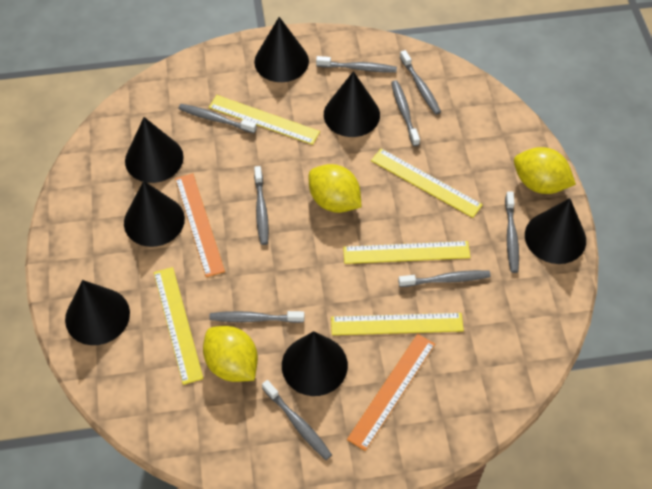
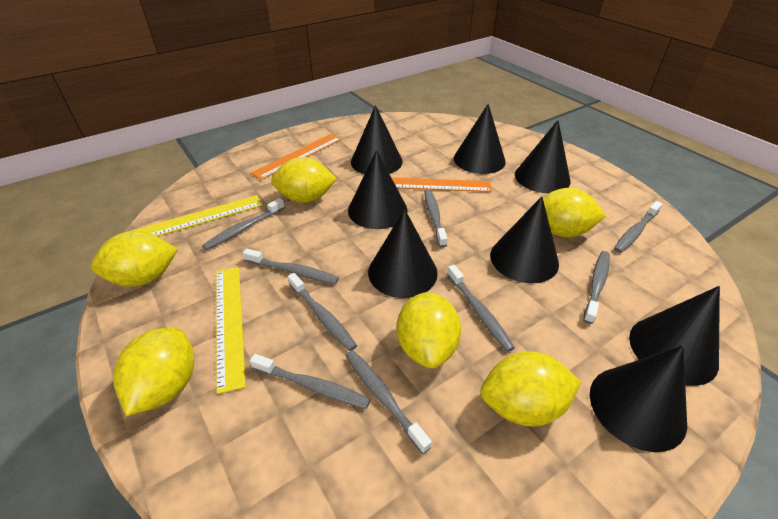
black cone: 7 -> 8
yellow lemon: 3 -> 6
yellow ruler: 5 -> 2

